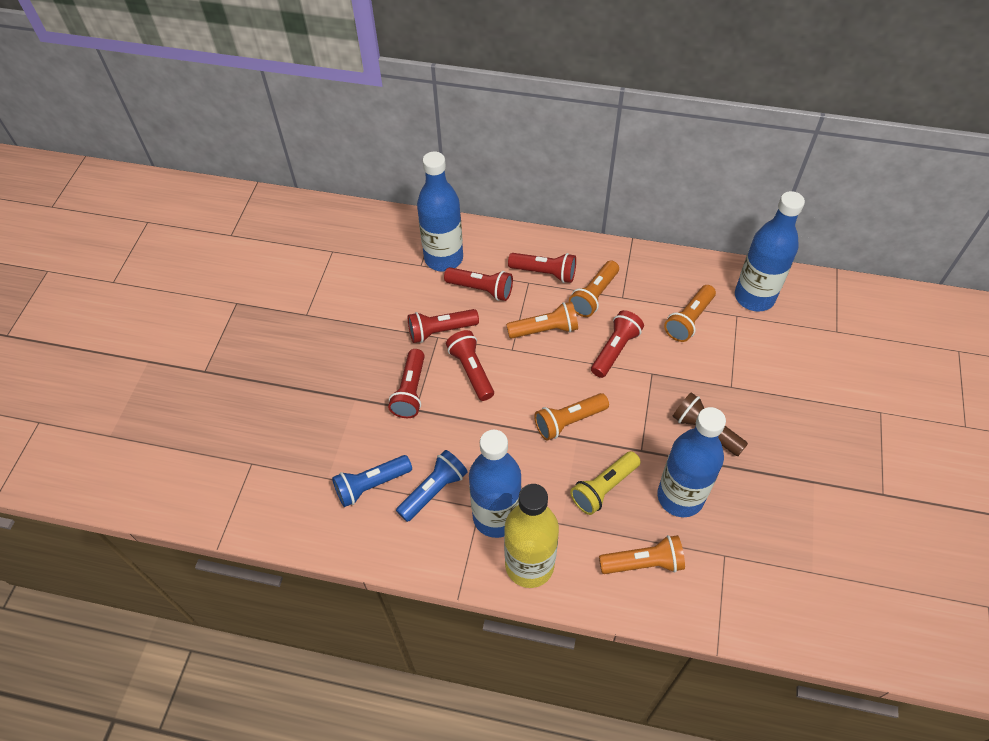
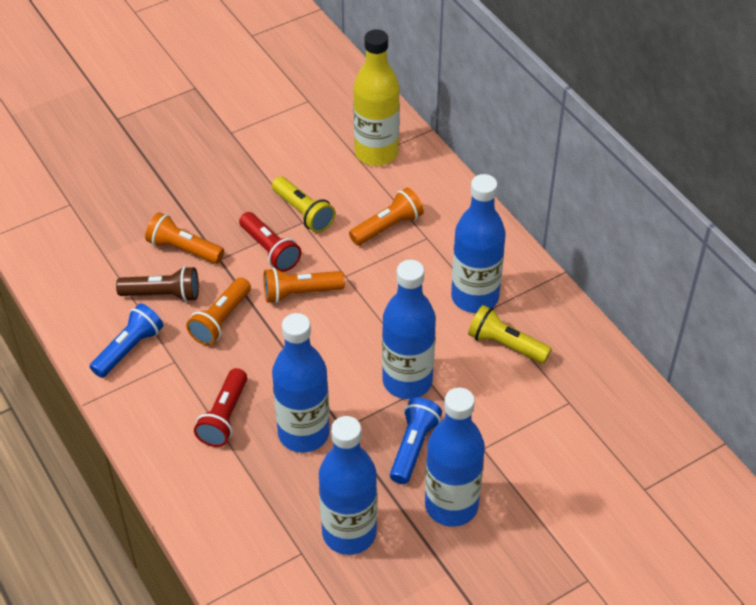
blue bottle: 4 -> 5
orange flashlight: 5 -> 4
red flashlight: 6 -> 2
yellow flashlight: 1 -> 2

